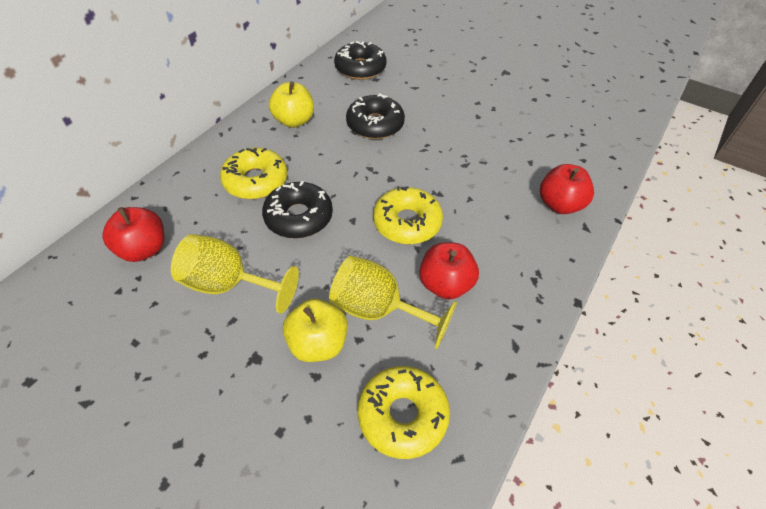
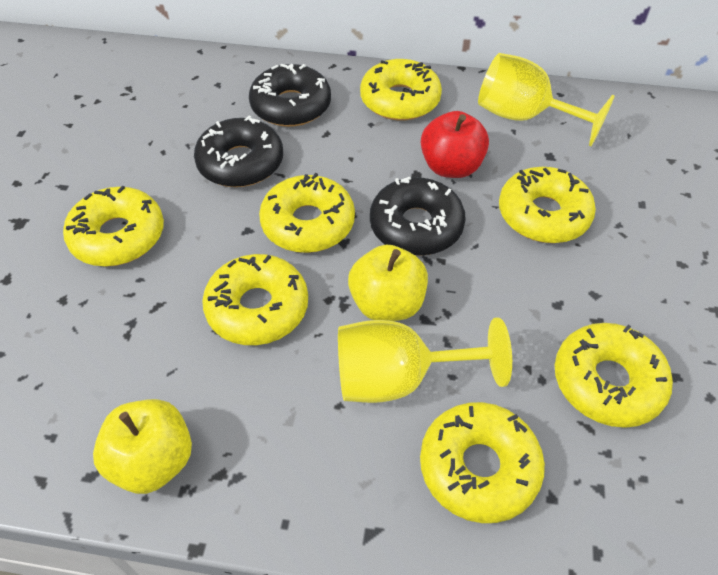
red apple: 3 -> 1
yellow donut: 3 -> 7

